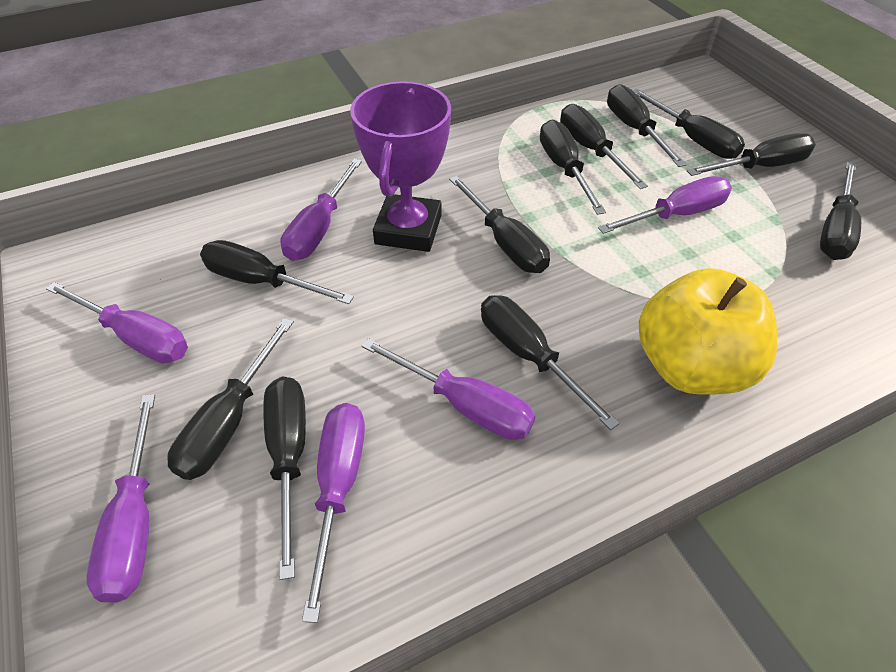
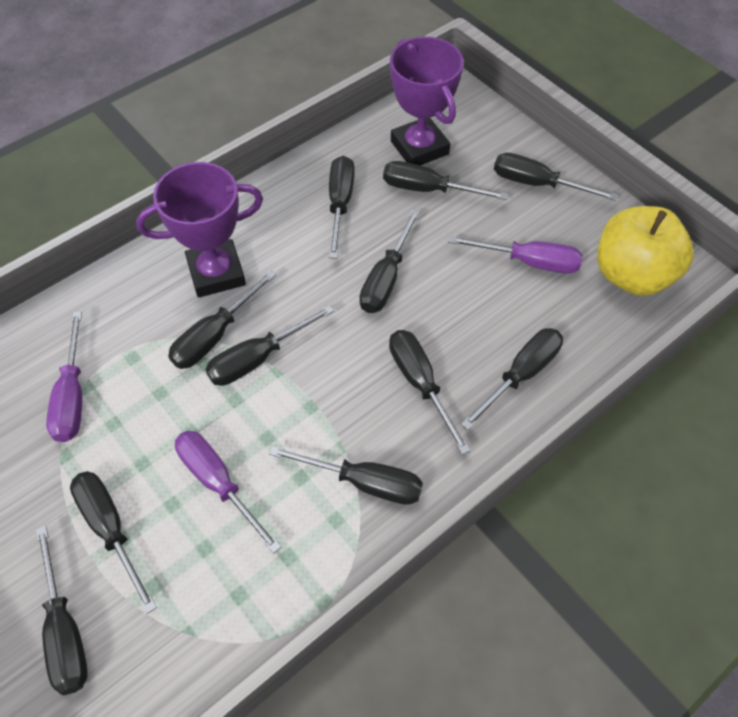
purple screwdriver: 6 -> 3
purple trophy: 1 -> 2

